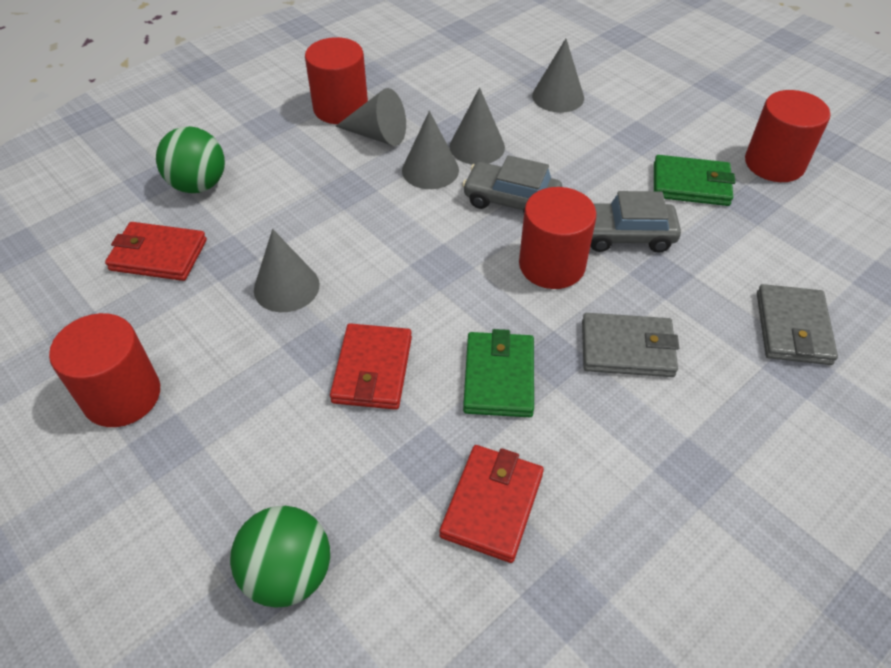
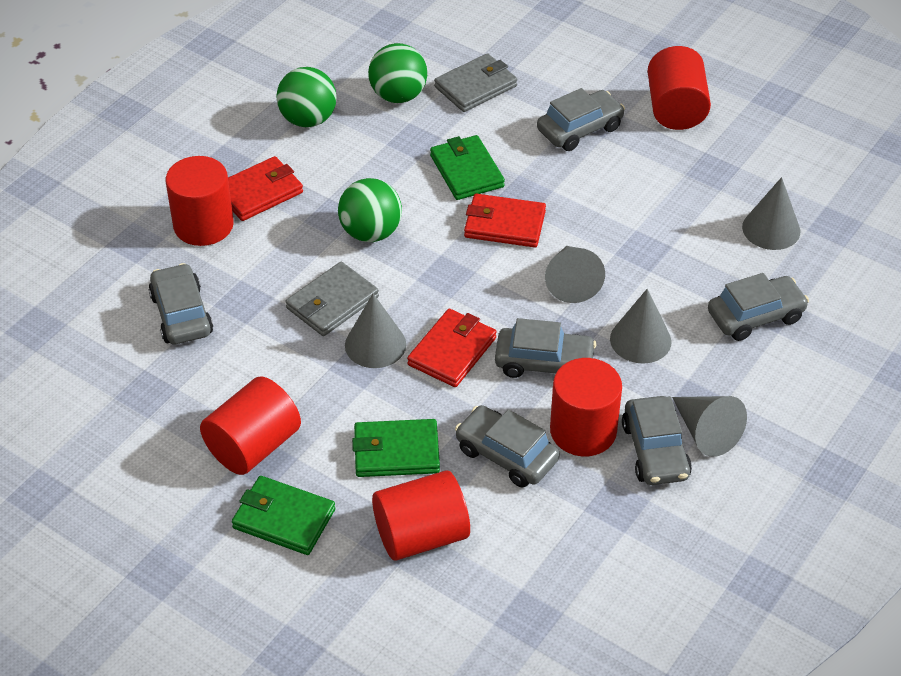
green ball: 2 -> 3
green wallet: 2 -> 3
grey car: 2 -> 6
red cylinder: 4 -> 5

